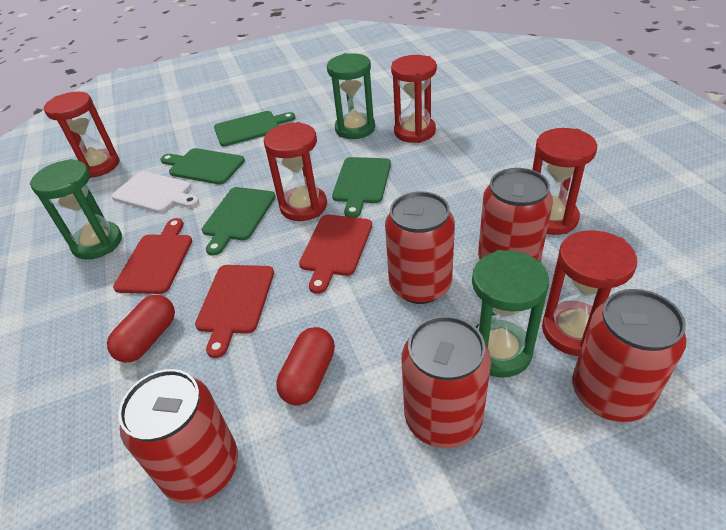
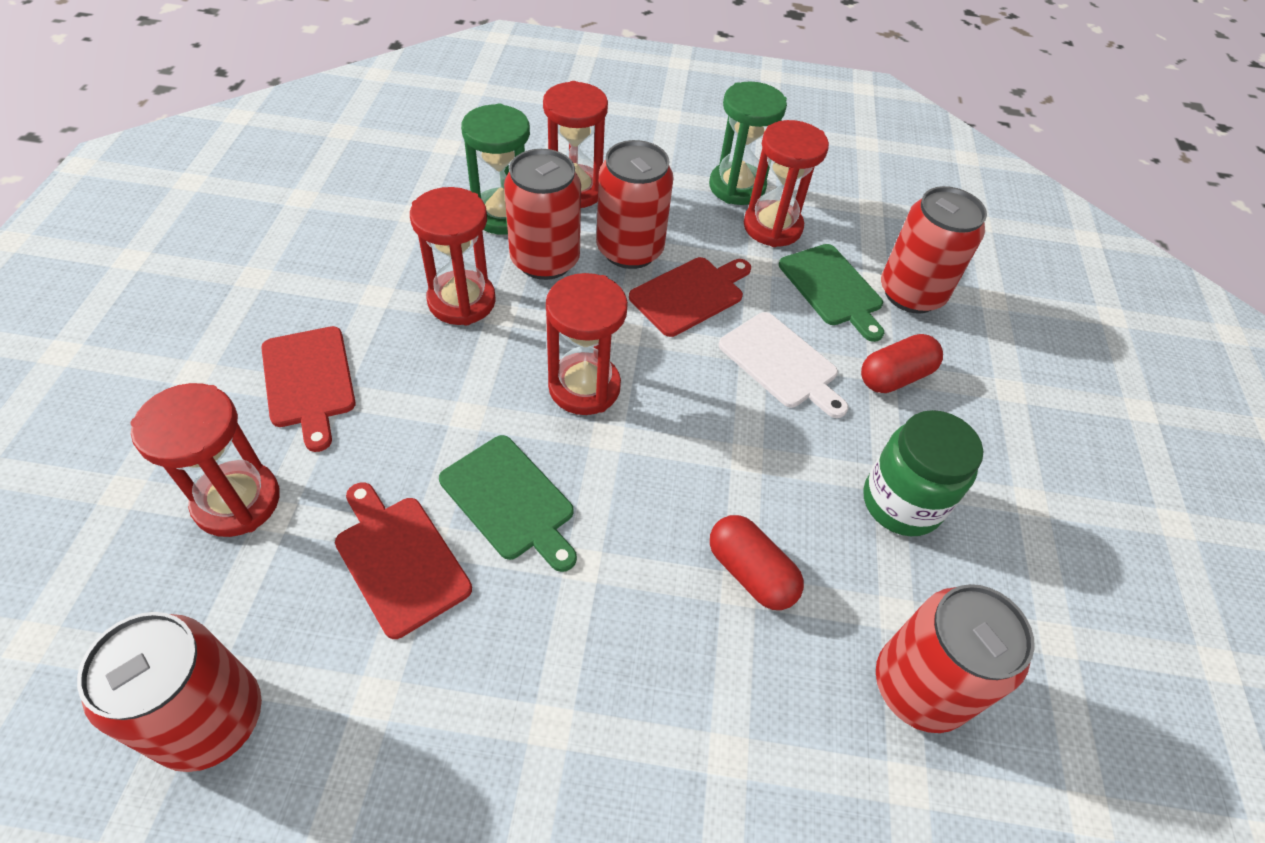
green cutting board: 4 -> 2
green hourglass: 3 -> 2
green jar: 0 -> 1

